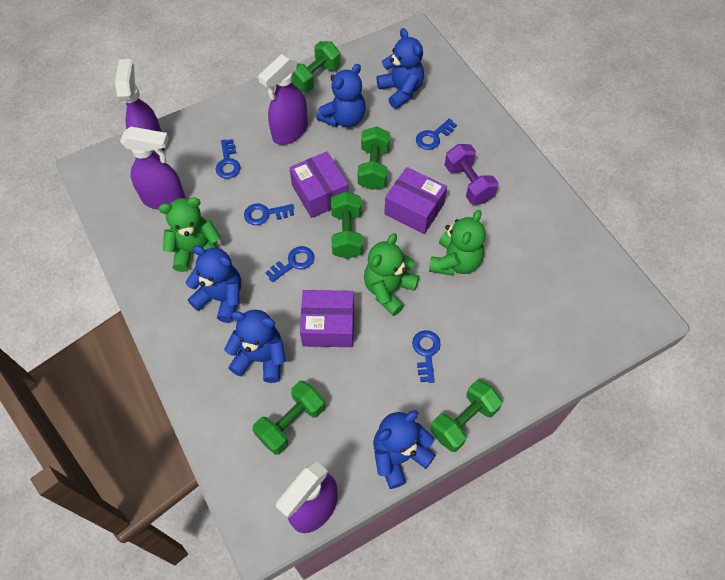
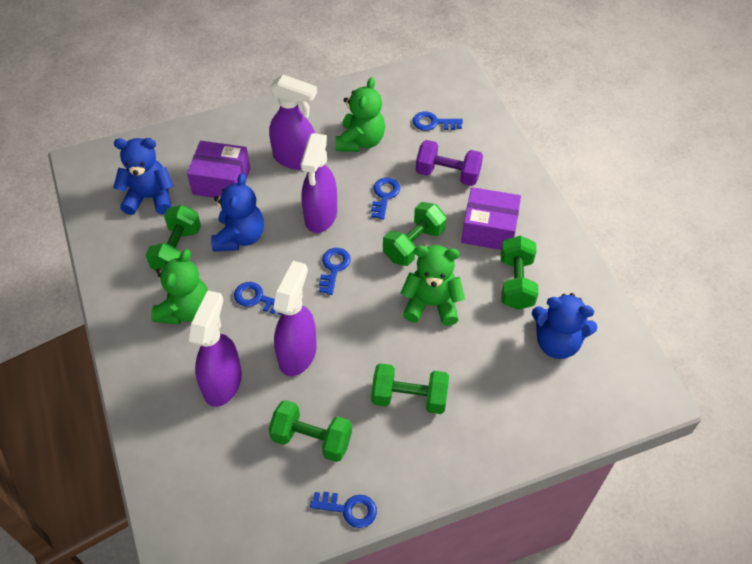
blue teddy bear: 5 -> 3
purple box: 3 -> 2

